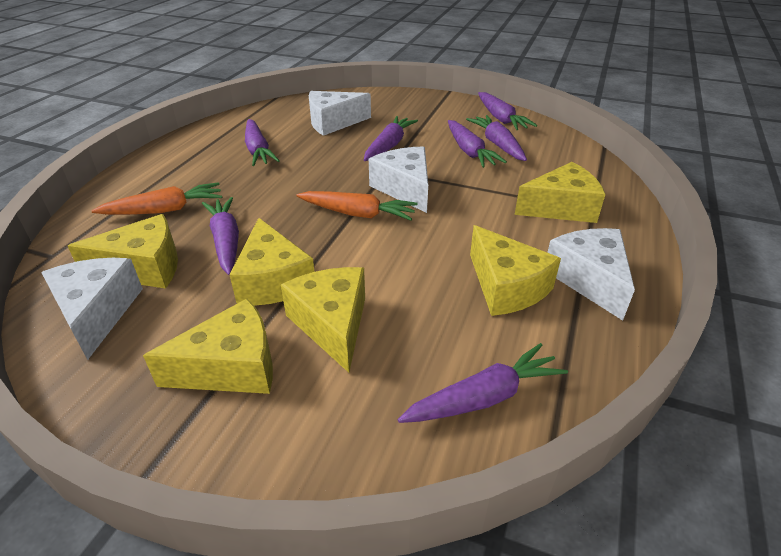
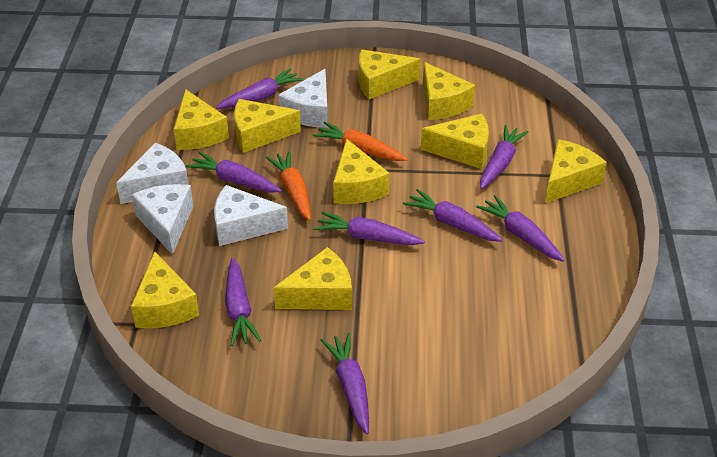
purple carrot: 7 -> 8
yellow cheese: 6 -> 9

